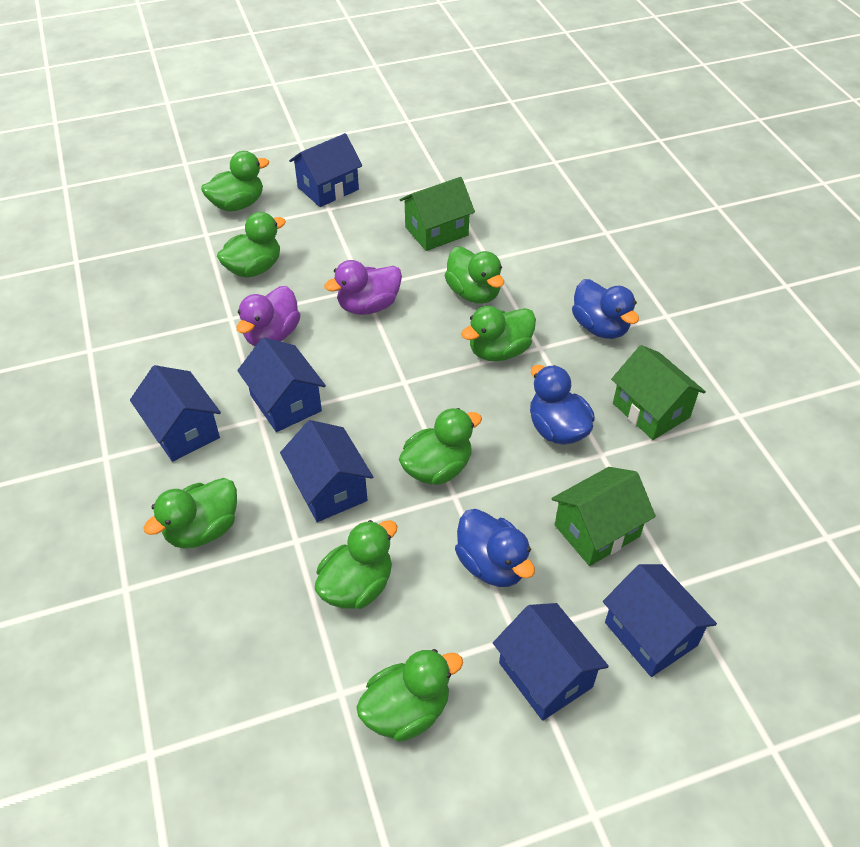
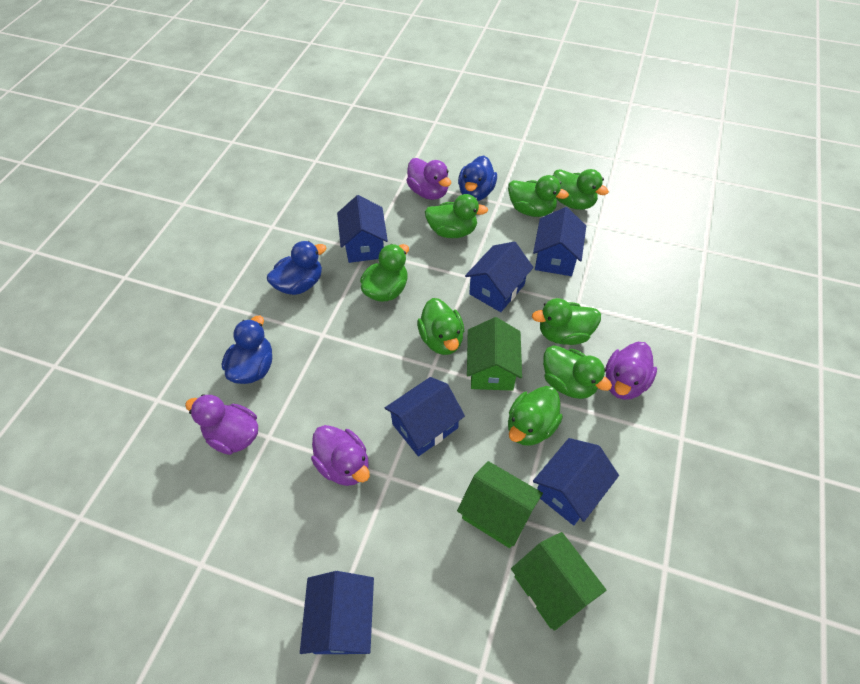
purple duck: 2 -> 4

